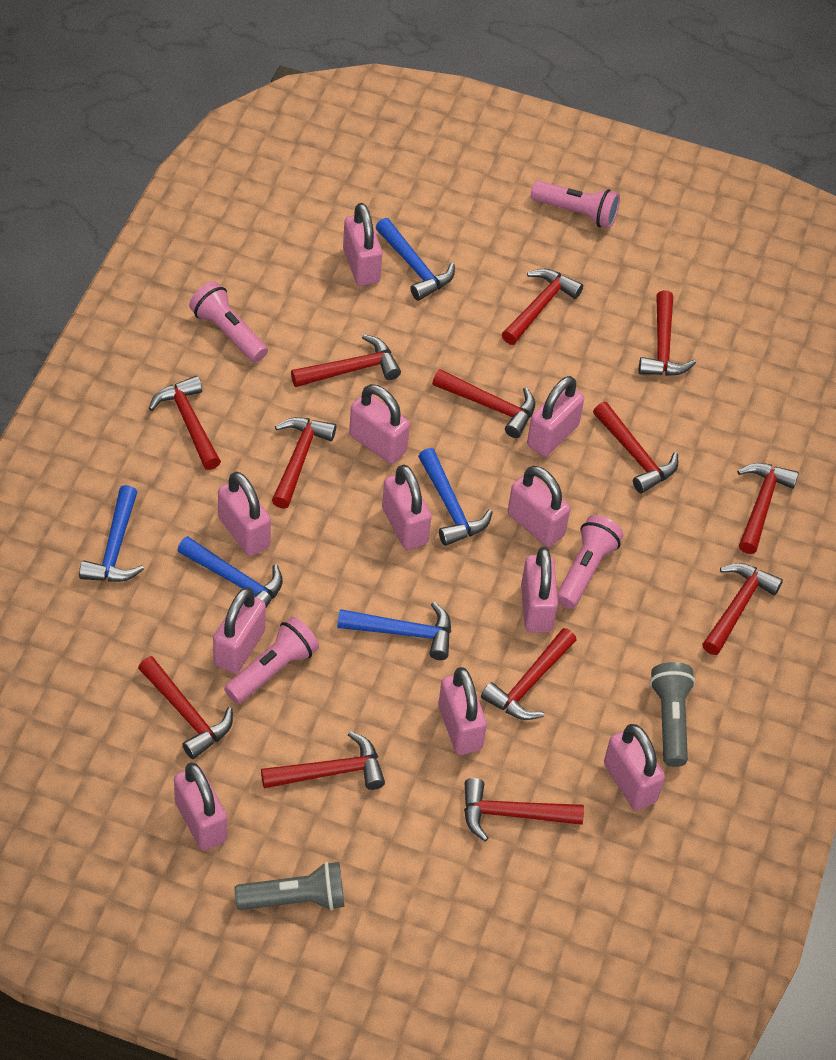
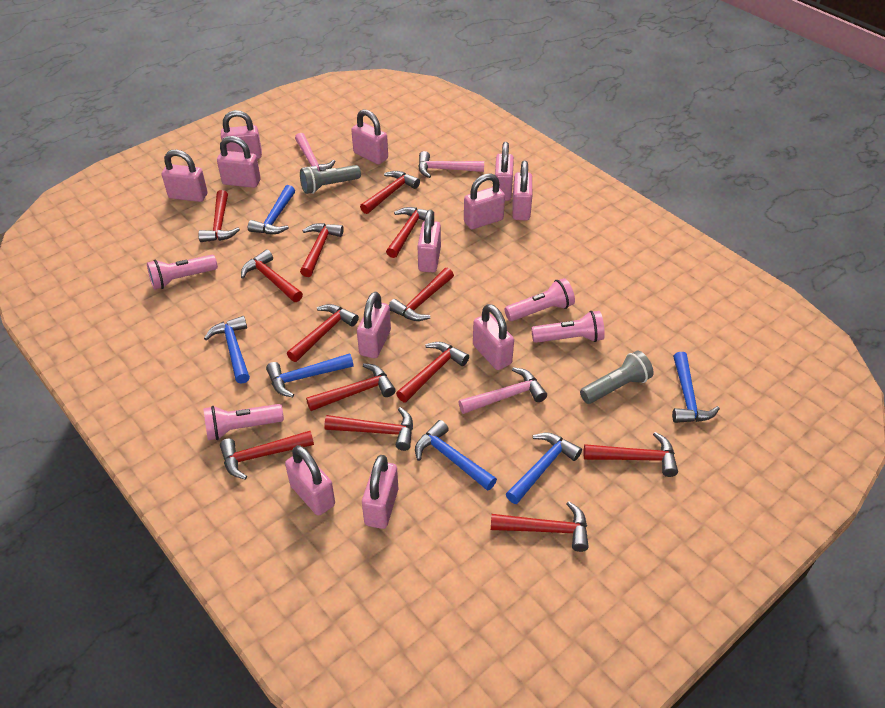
blue hammer: 5 -> 6
pink hammer: 0 -> 3
pink padlock: 11 -> 12

